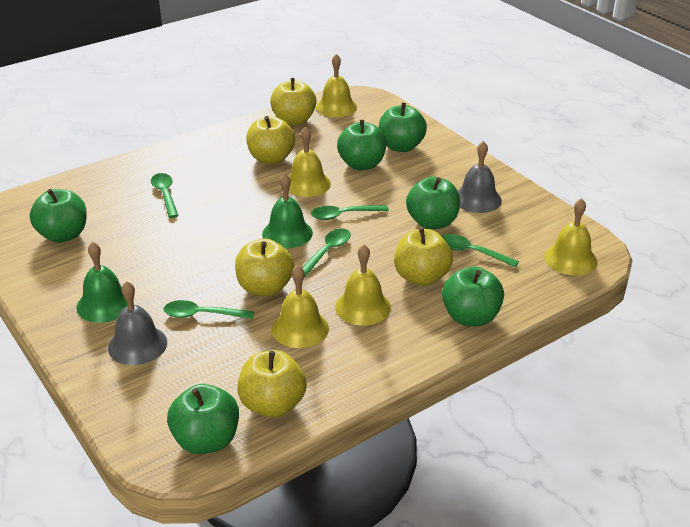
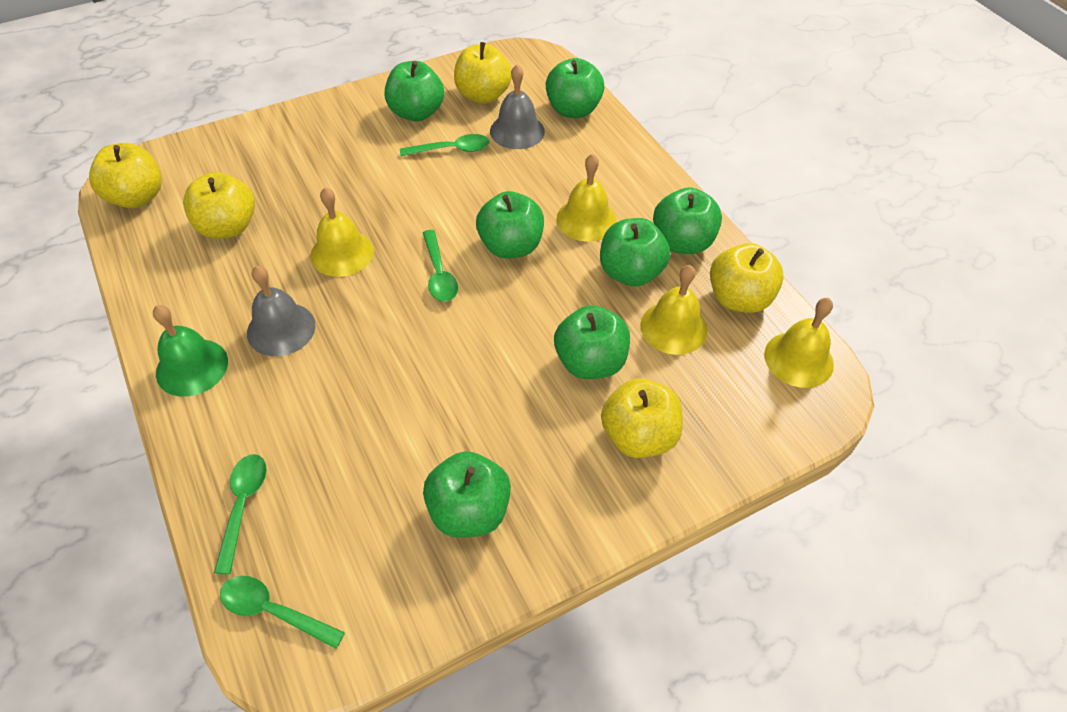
green apple: 6 -> 7
green bell: 2 -> 1
green spoon: 5 -> 4
yellow bell: 5 -> 4

